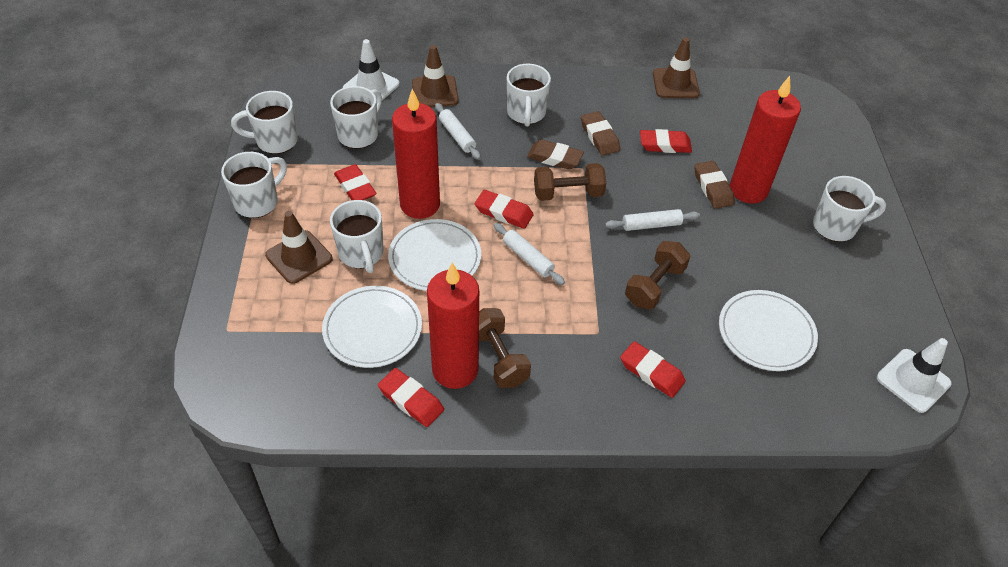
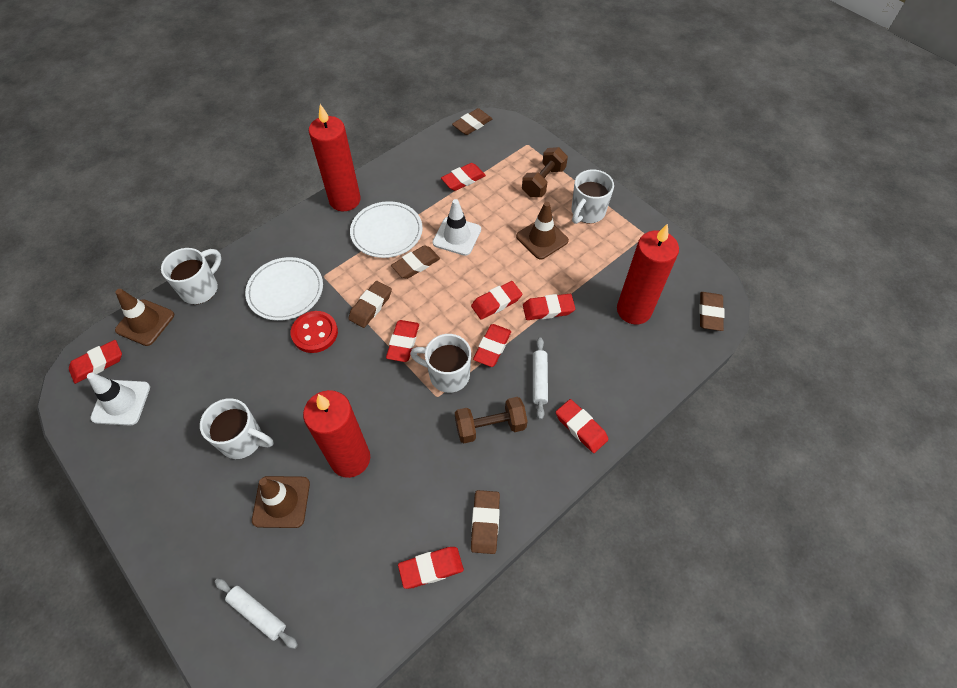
brown dumbbell: 3 -> 2
brown eraser: 3 -> 5
red button: 0 -> 1
red eraser: 5 -> 8
white mug: 6 -> 4
white plate: 3 -> 2
white rolling pin: 3 -> 2

